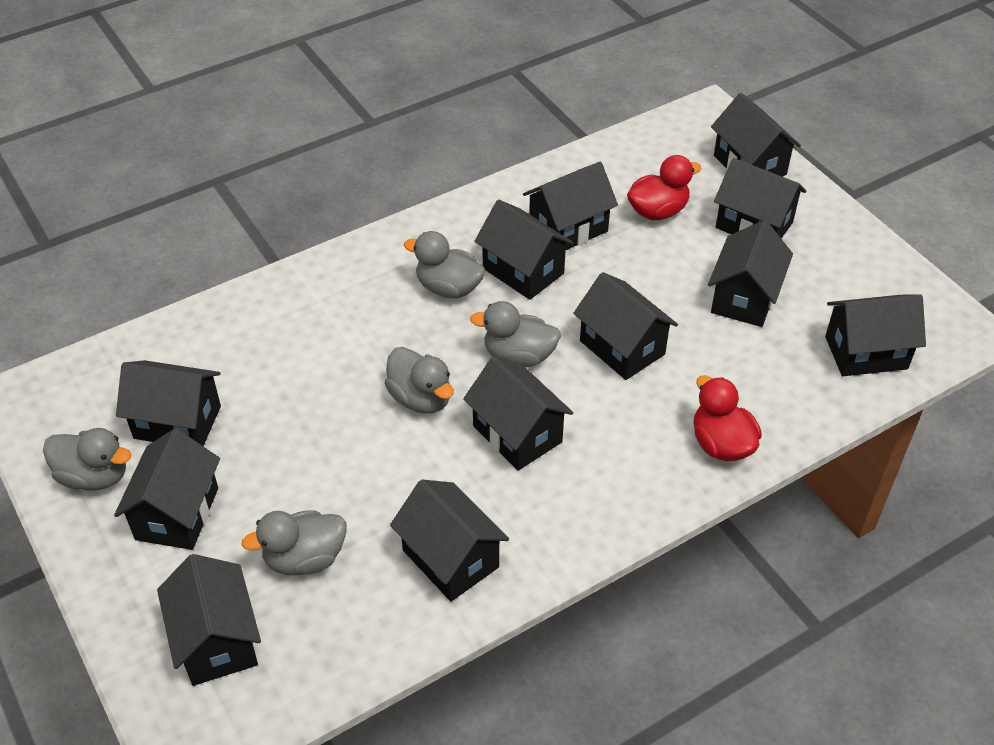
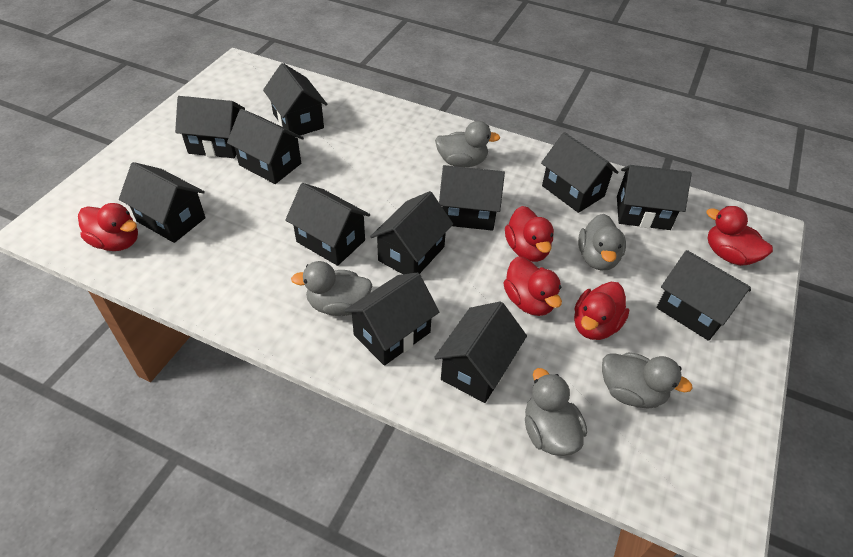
red duck: 2 -> 5

